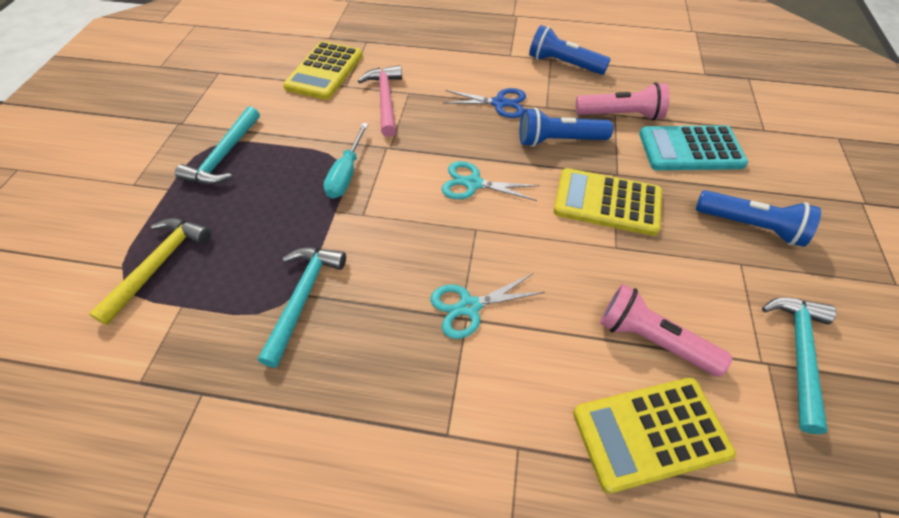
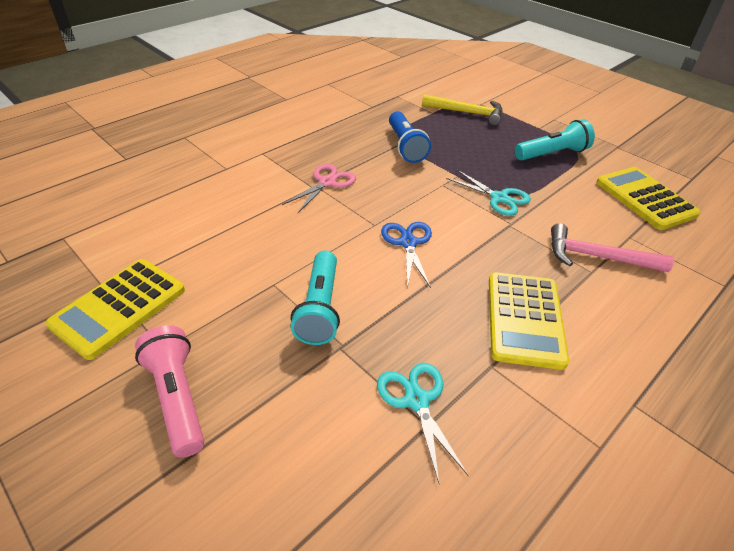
blue flashlight: 3 -> 1
pink flashlight: 2 -> 1
pink scissors: 0 -> 1
turquoise calculator: 1 -> 0
turquoise flashlight: 0 -> 2
turquoise hammer: 3 -> 0
turquoise screwdriver: 1 -> 0

